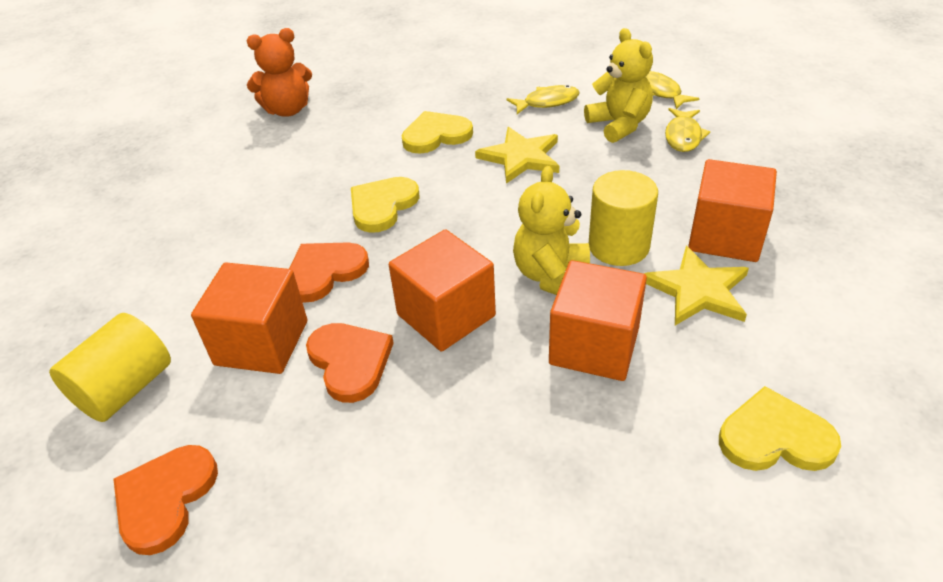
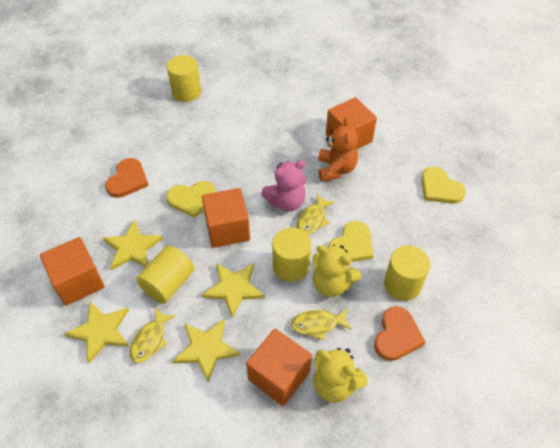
orange heart: 3 -> 2
pink teddy bear: 0 -> 1
yellow cylinder: 2 -> 4
yellow star: 2 -> 4

